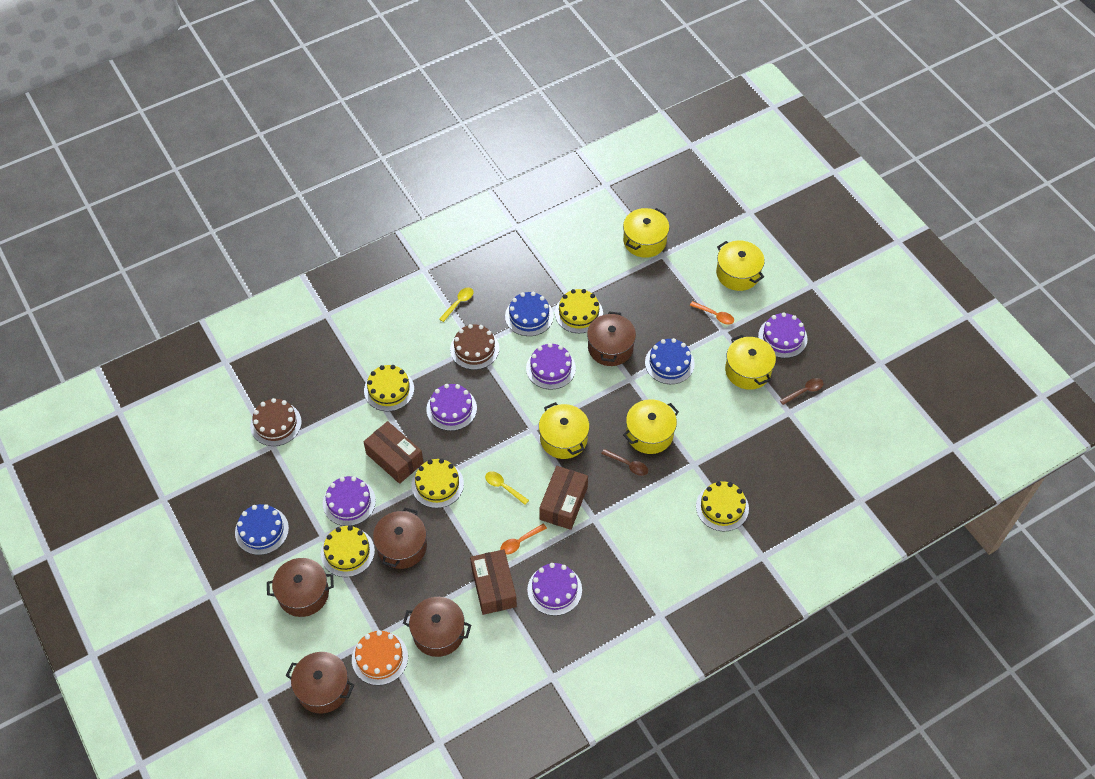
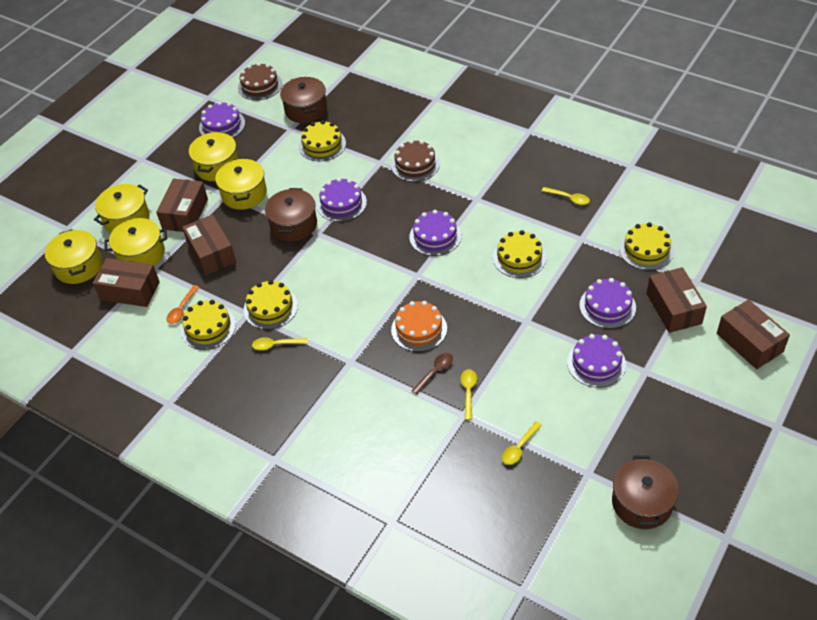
blue cake: 3 -> 0
brown box: 3 -> 5
brown pot: 5 -> 3
brown spoon: 2 -> 1
orange spoon: 2 -> 1
yellow spoon: 2 -> 4

